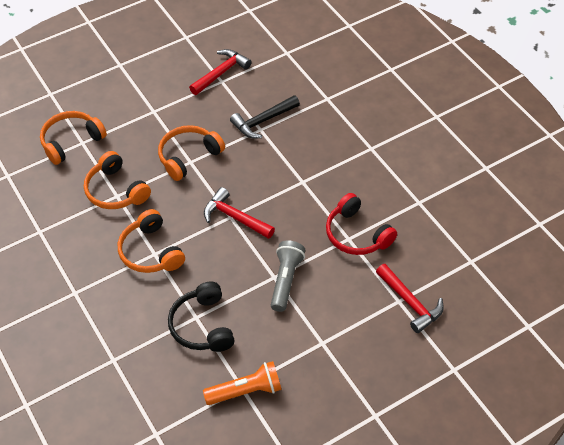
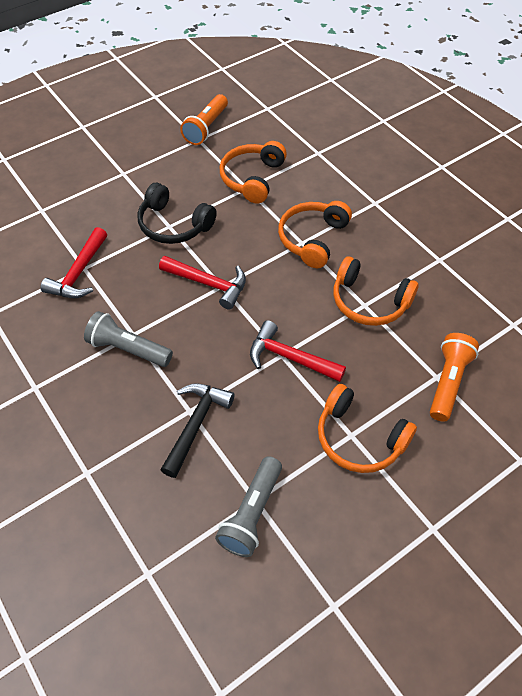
grey flashlight: 1 -> 2
orange flashlight: 1 -> 2
red headphones: 1 -> 0

